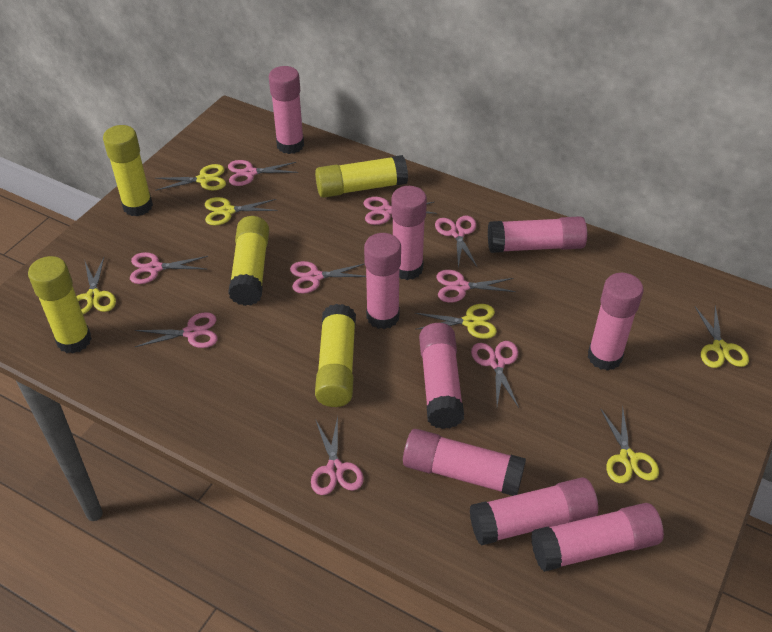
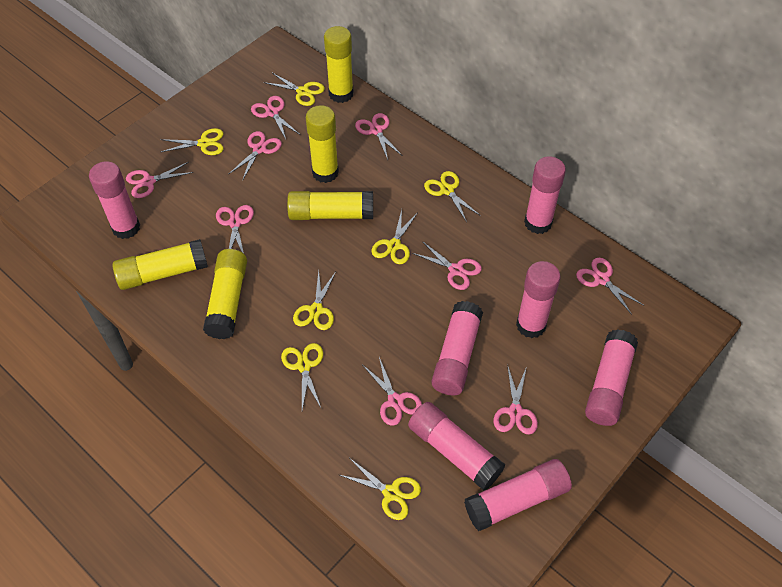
pink glue stick: 9 -> 7
yellow scissors: 6 -> 7

